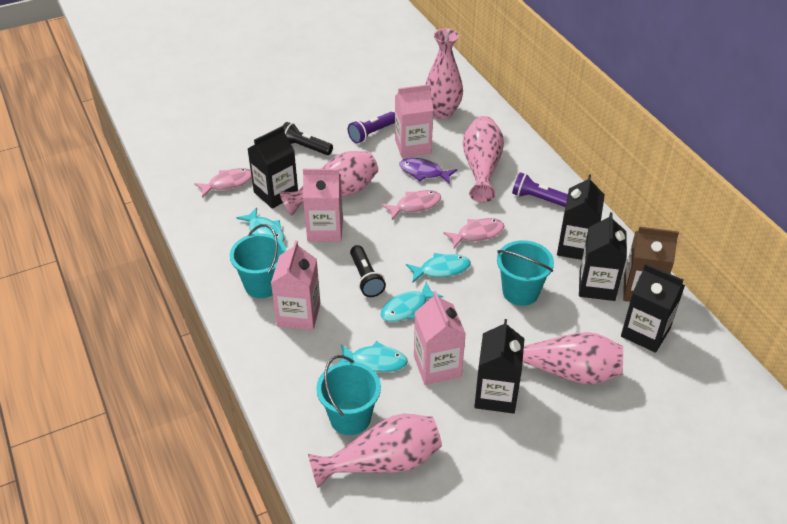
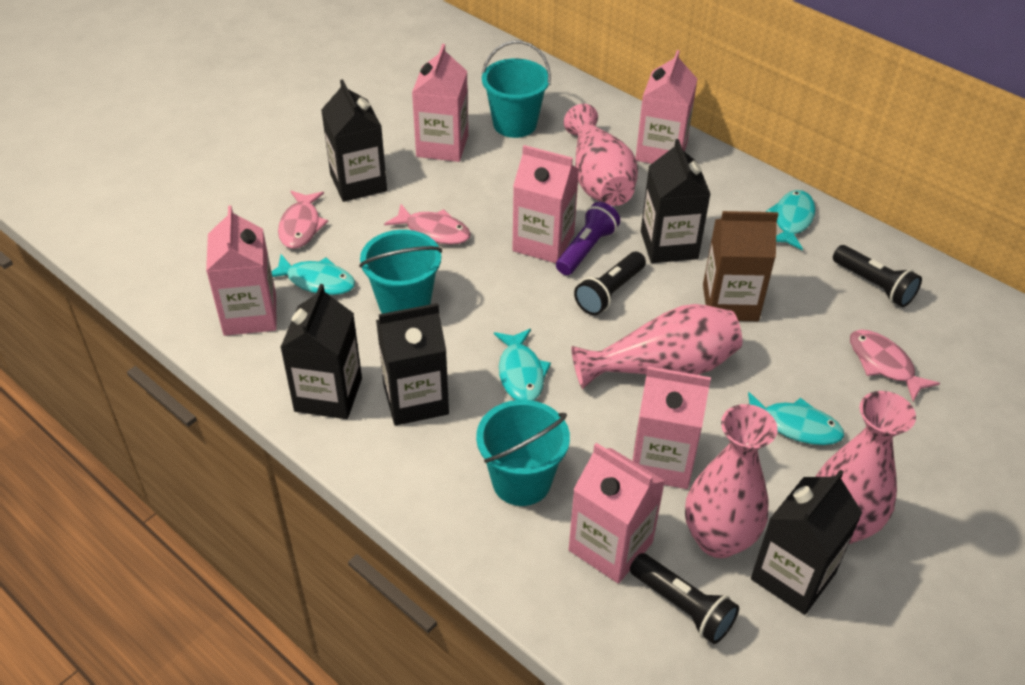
black flashlight: 2 -> 3
pink carton: 4 -> 6
pink vase: 5 -> 4
purple fish: 1 -> 0
purple flashlight: 2 -> 1

